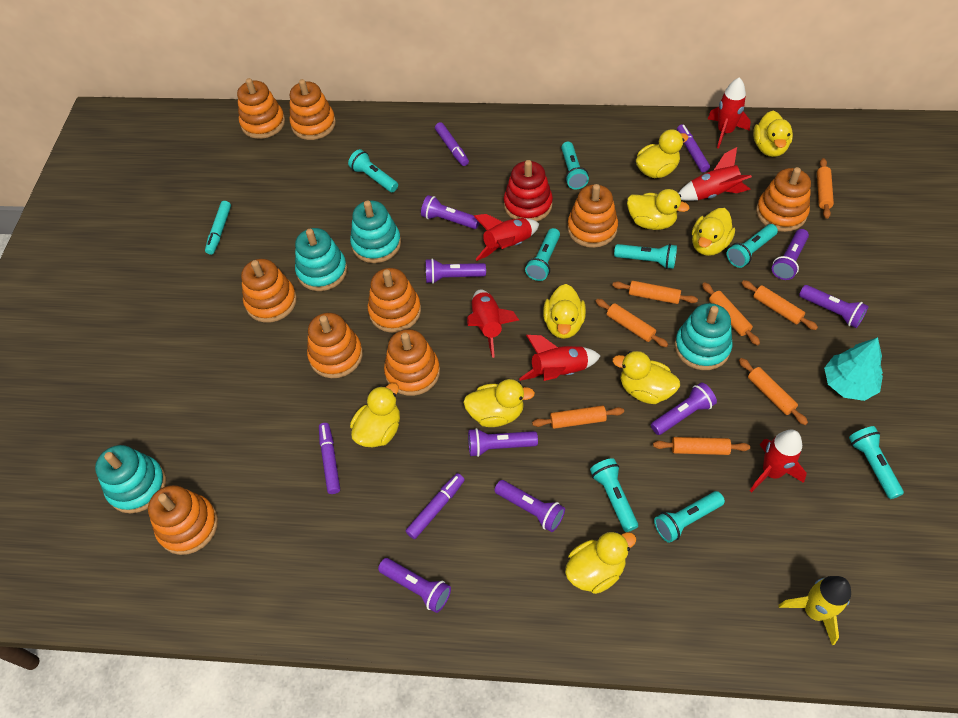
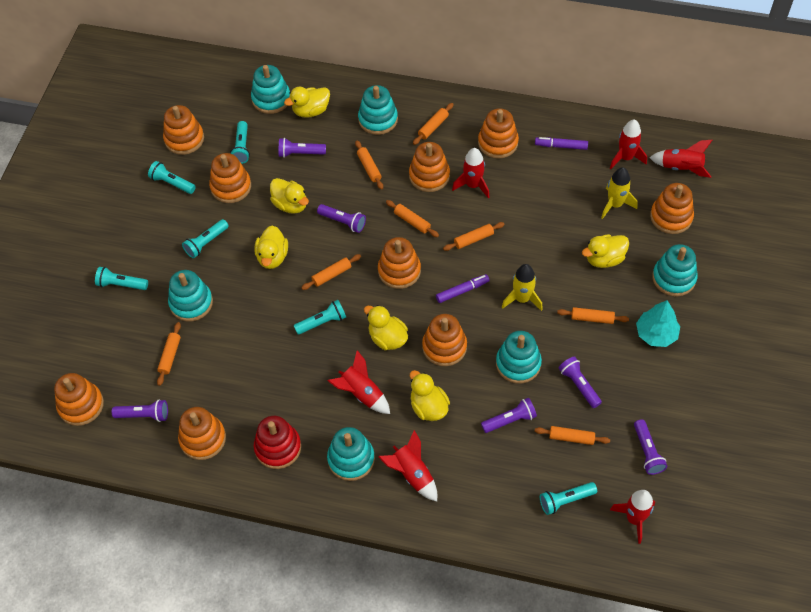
purple flashlight: 8 -> 6
purple marker: 4 -> 2
turquoise flashlight: 8 -> 6
turquoise marker: 1 -> 0
turquoise stacking toy: 4 -> 6
yellow duck: 9 -> 6
yellow rocket: 1 -> 2

